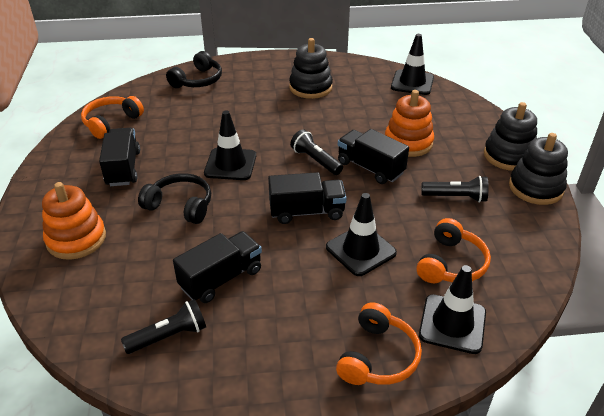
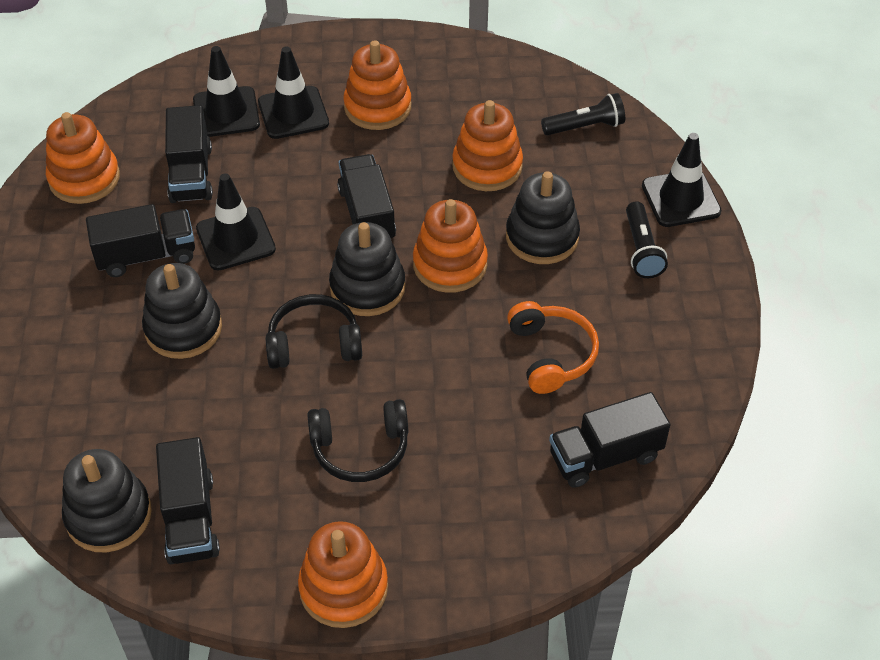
black flashlight: 3 -> 2
black stacking toy: 3 -> 4
black truck: 4 -> 5
orange headphones: 3 -> 1
orange stacking toy: 2 -> 5

